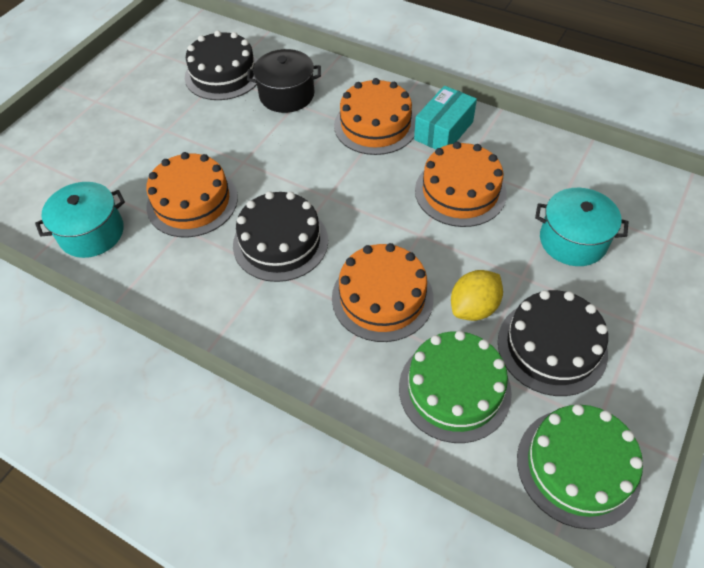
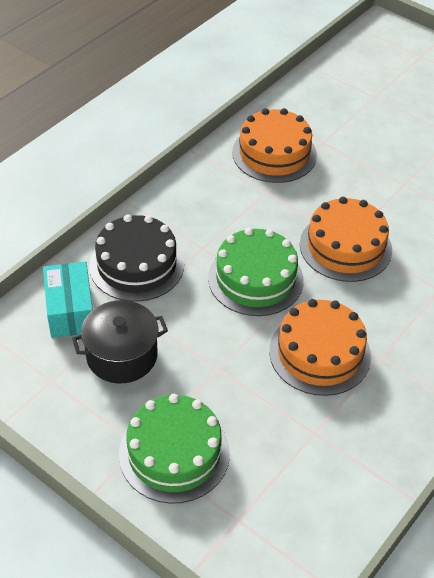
black cake: 3 -> 1
orange cake: 4 -> 3
turquoise pot: 2 -> 0
yellow lemon: 1 -> 0

